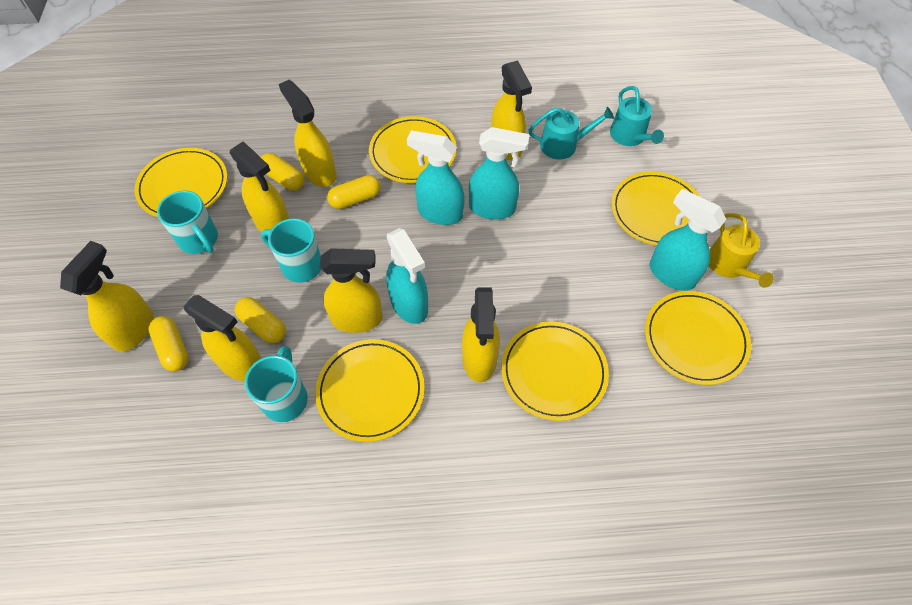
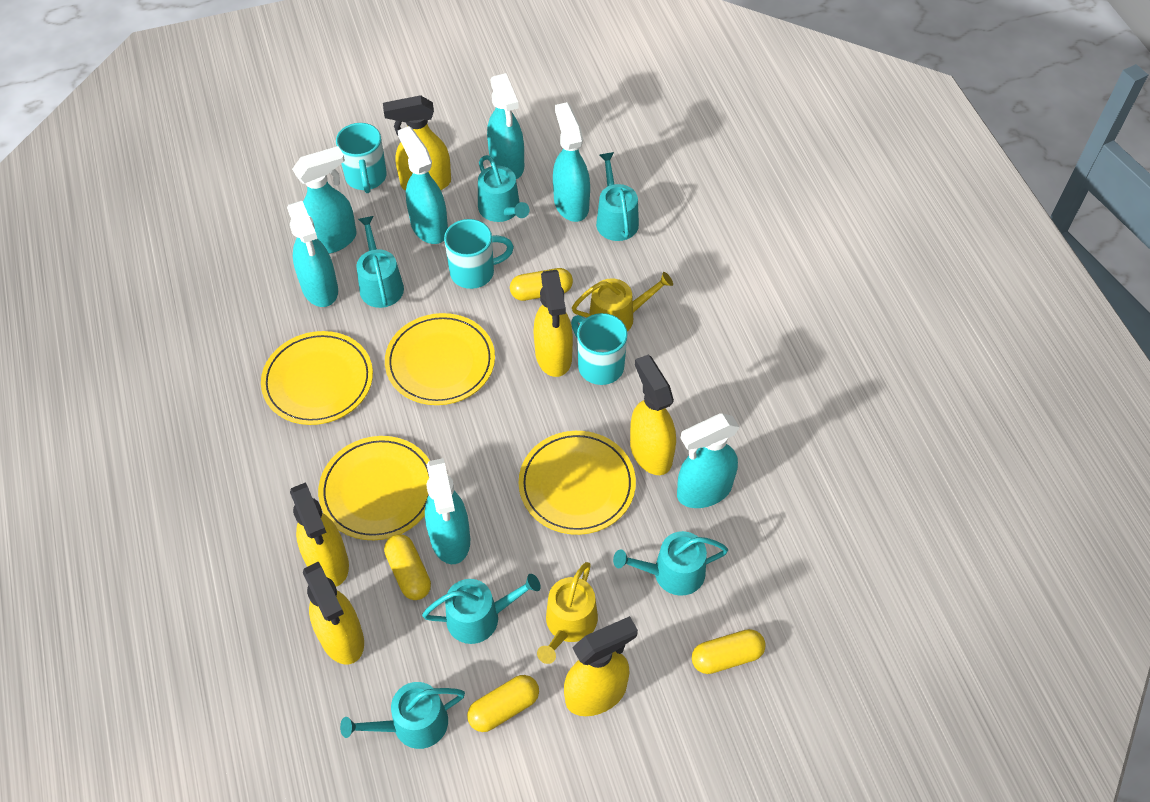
turquoise spray bottle: 4 -> 7
turquoise watering can: 2 -> 6
yellow plate: 6 -> 4
yellow spray bottle: 7 -> 6
yellow watering can: 1 -> 2

